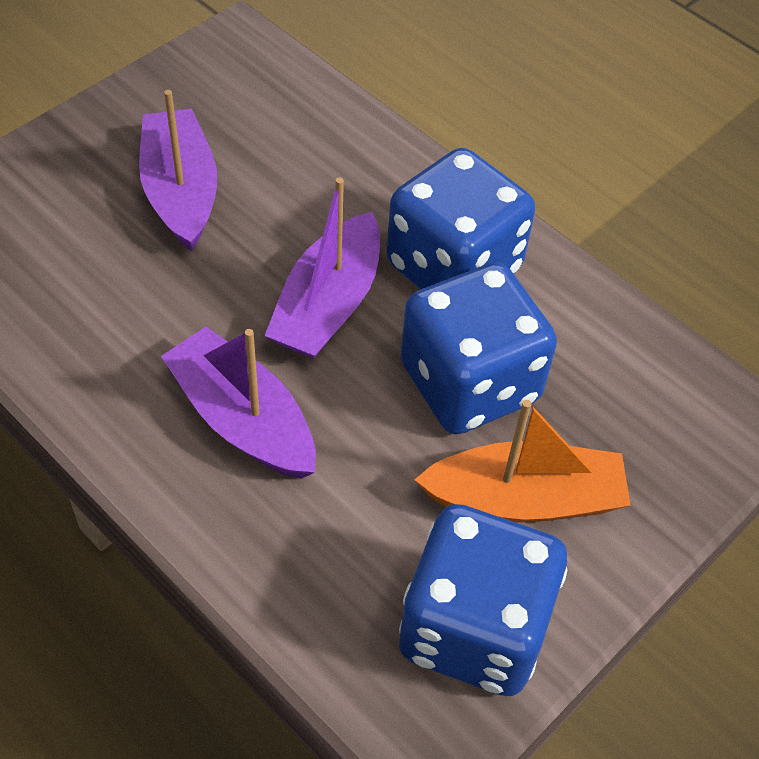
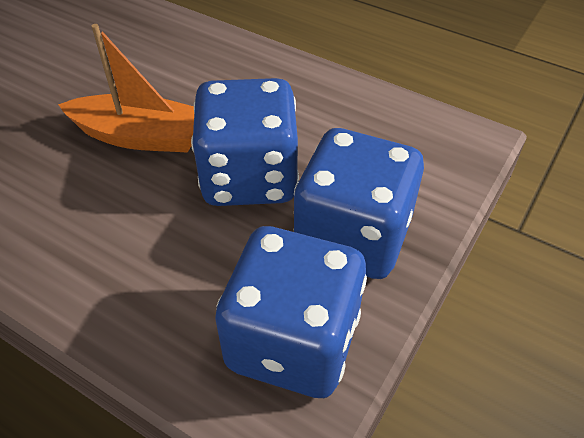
purple boat: 3 -> 0

